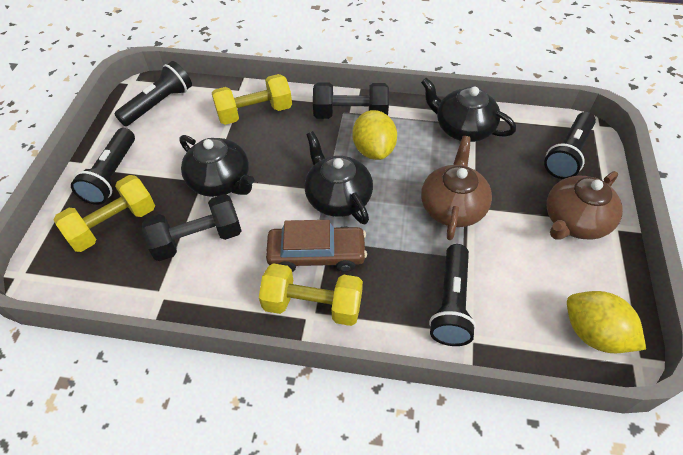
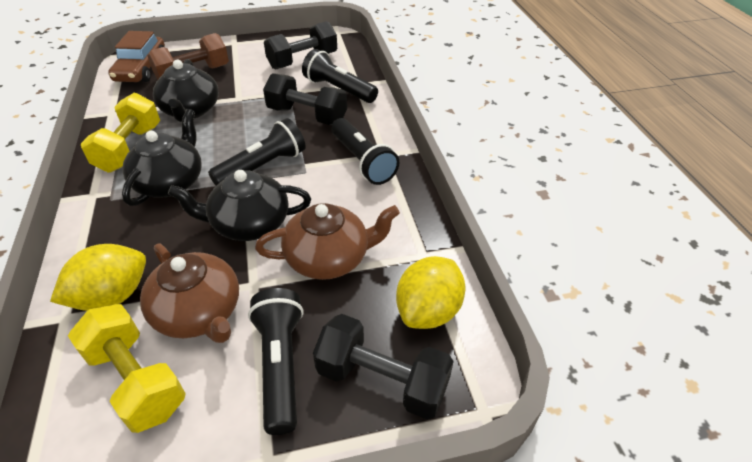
black dumbbell: 2 -> 3
brown dumbbell: 0 -> 1
yellow dumbbell: 3 -> 2

